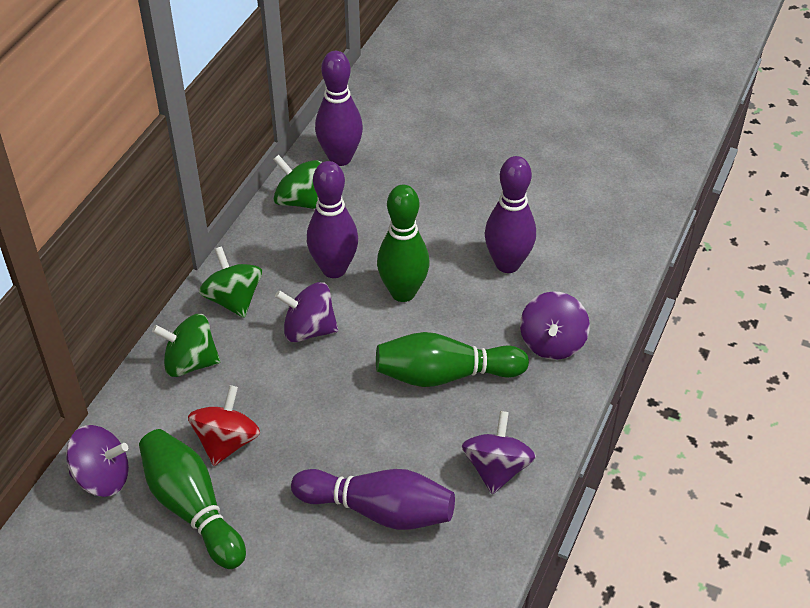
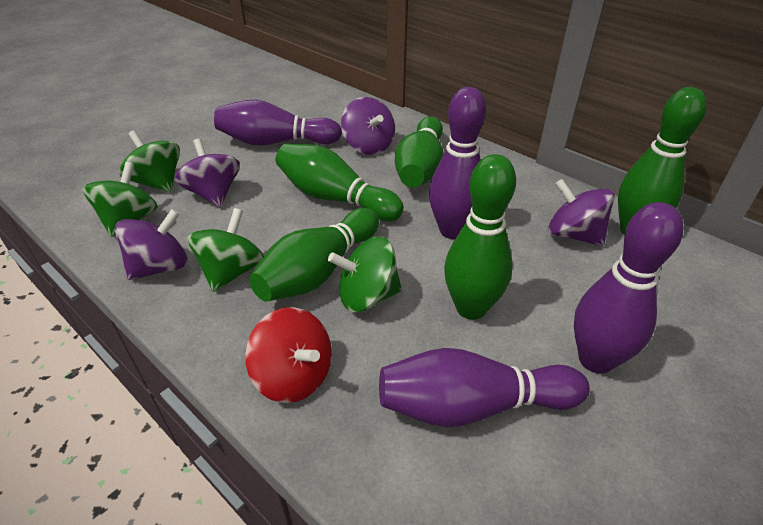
green bowling pin: 3 -> 5
green spinning top: 3 -> 4

